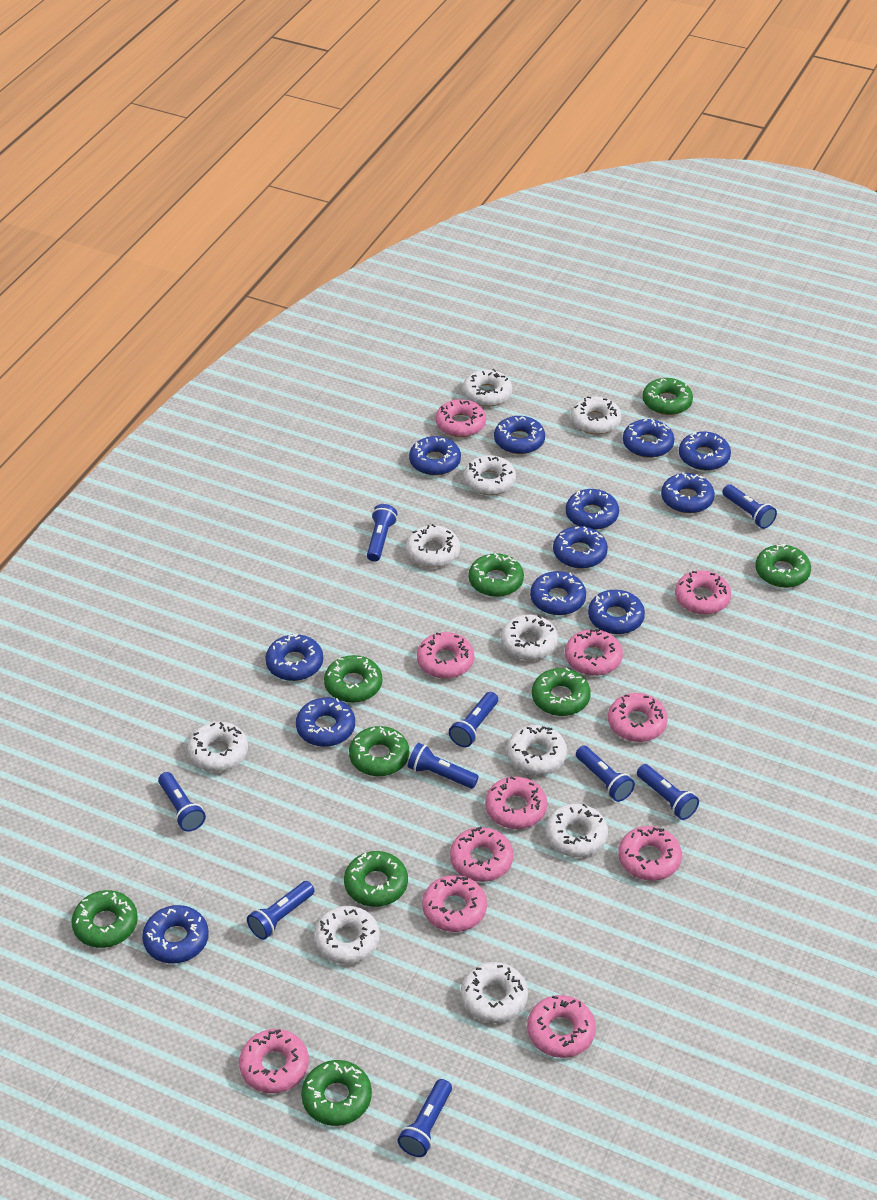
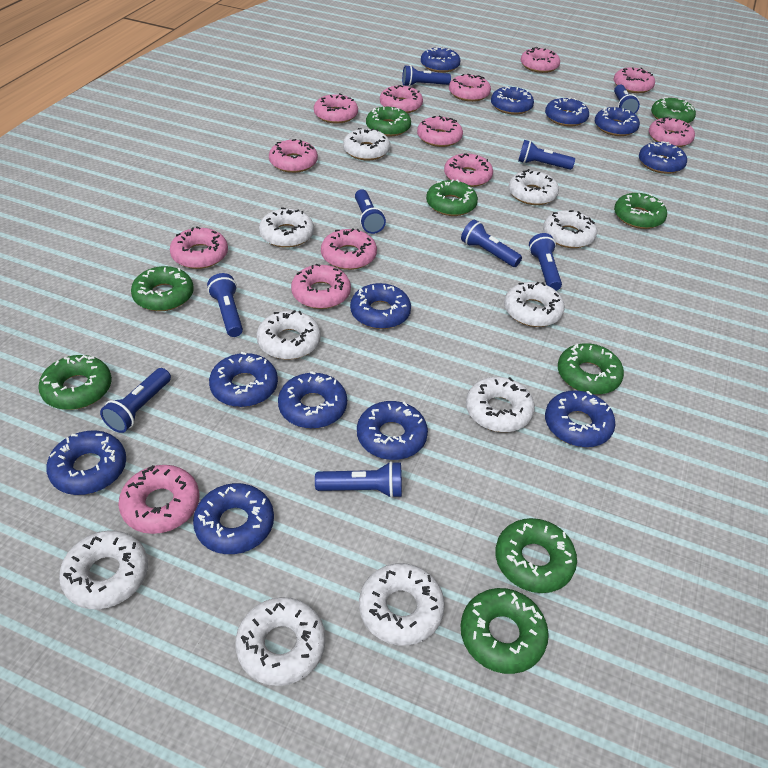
pink donut: 11 -> 13

